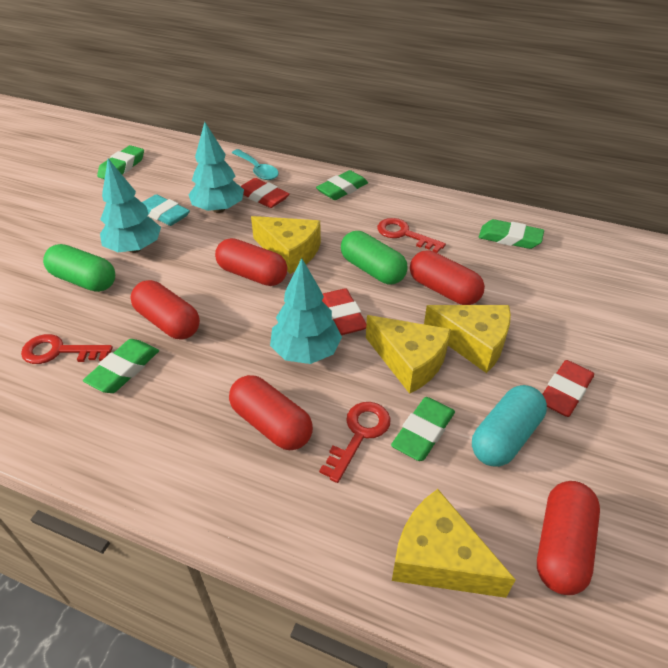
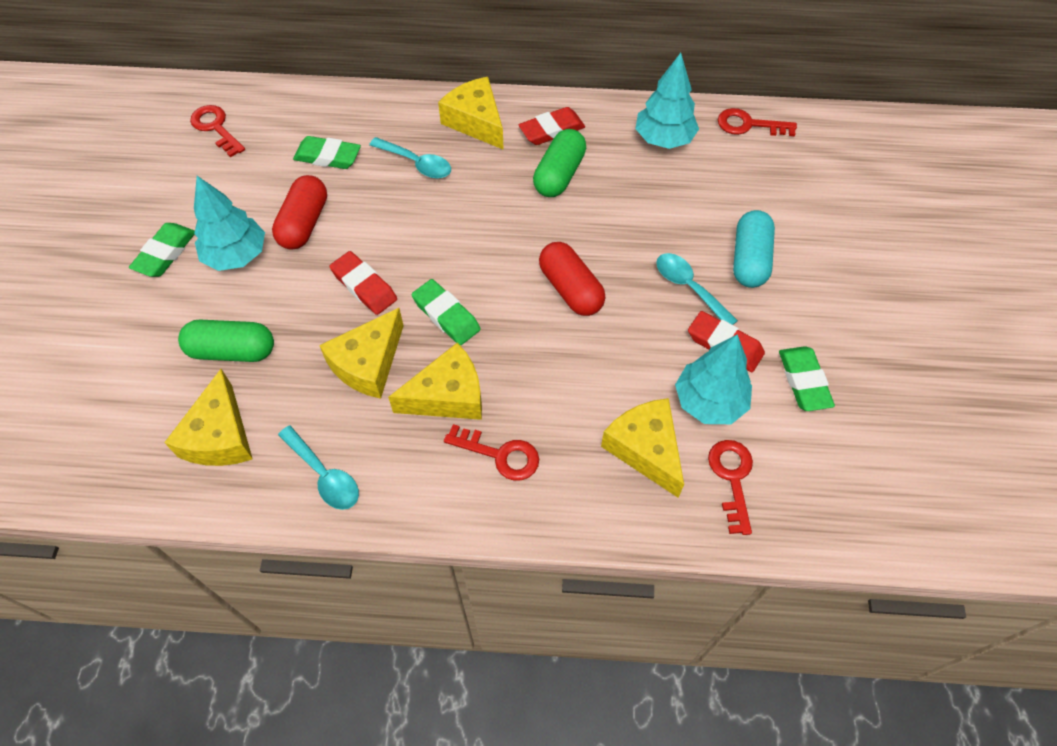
green eraser: 5 -> 4
red capsule: 5 -> 2
red key: 3 -> 4
turquoise eraser: 1 -> 0
turquoise spoon: 1 -> 3
yellow cheese: 4 -> 5

